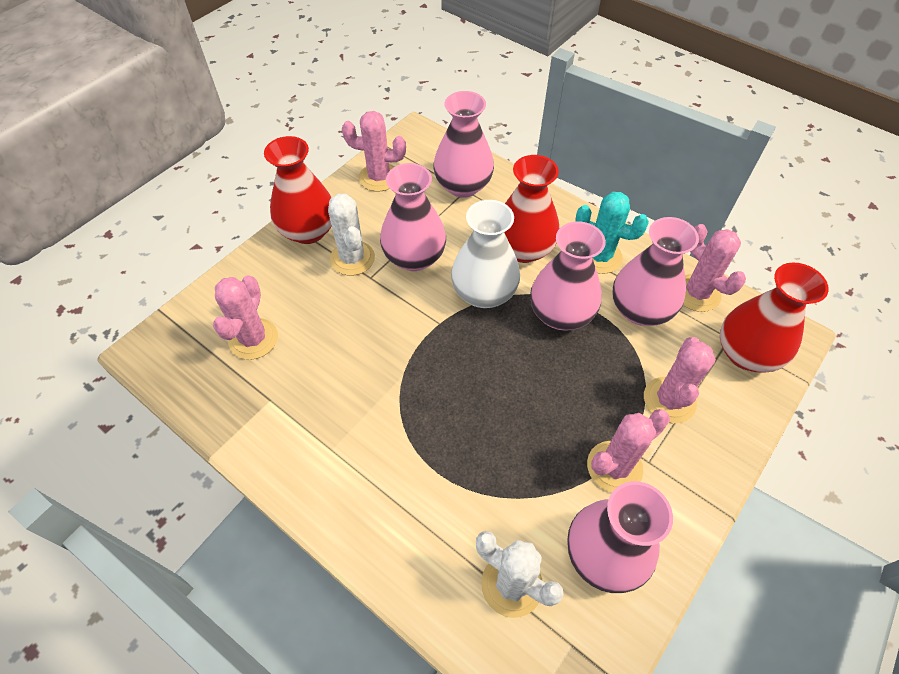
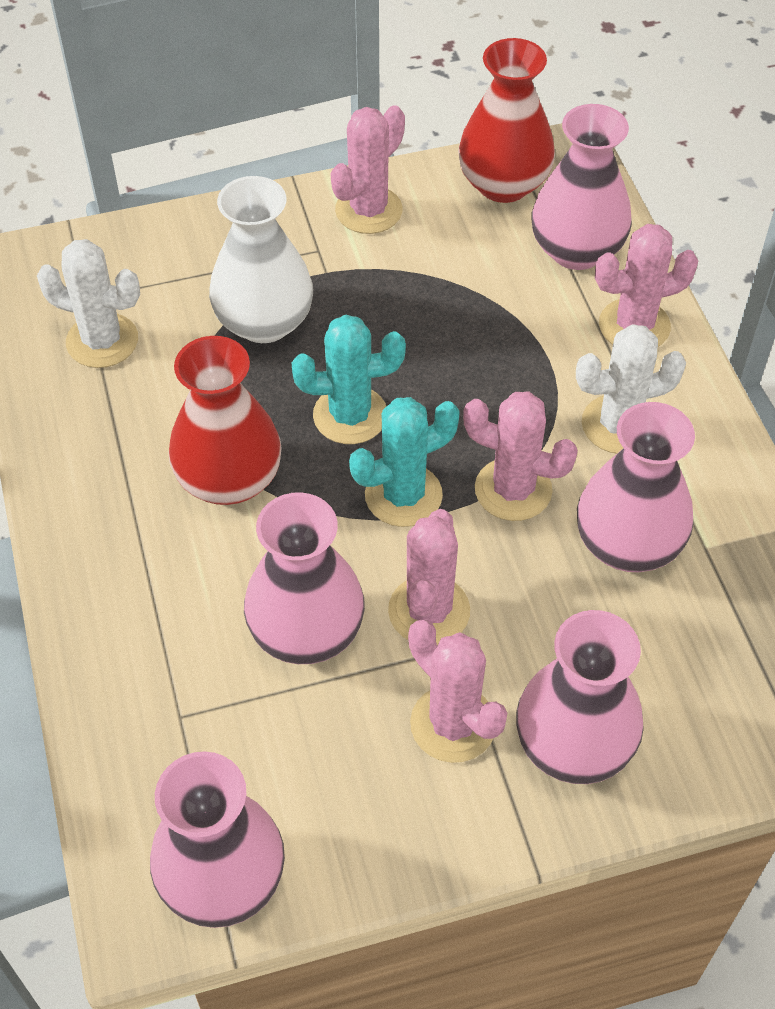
red vase: 3 -> 2
turquoise cactus: 1 -> 2

